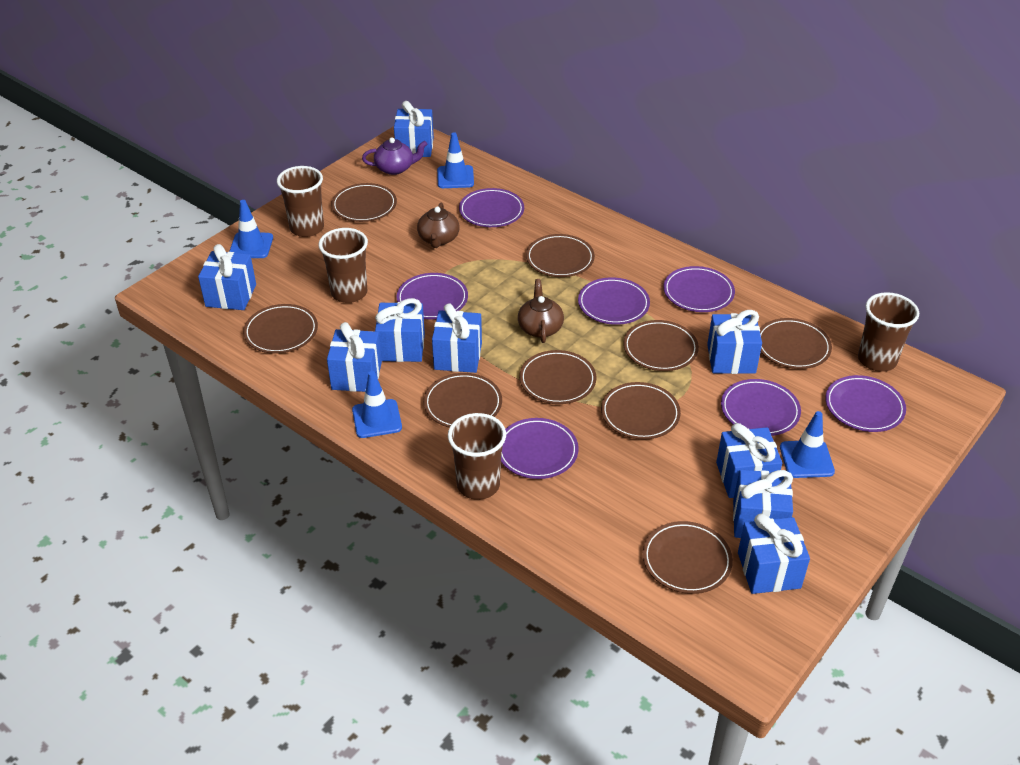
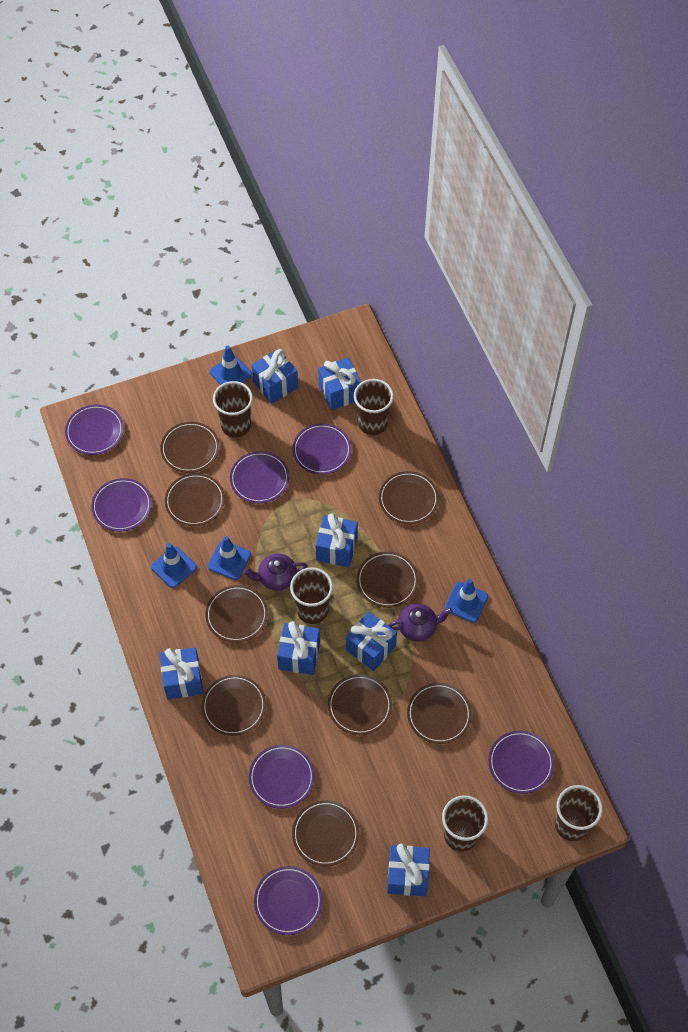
blue gift: 9 -> 7
brown cup: 4 -> 5
brown teapot: 2 -> 0
purple teapot: 1 -> 2

